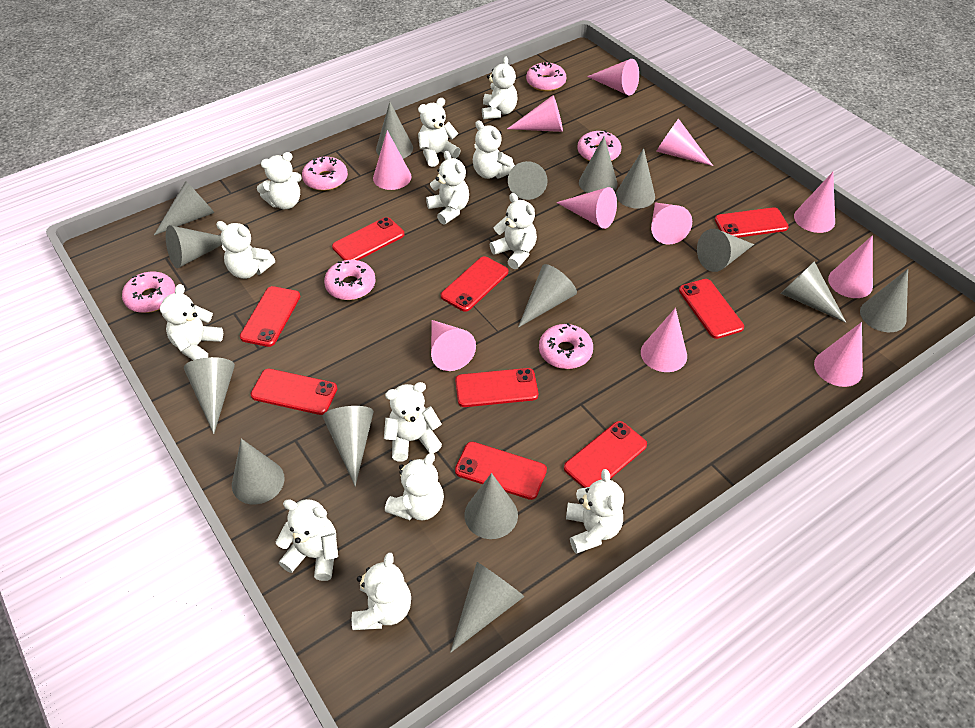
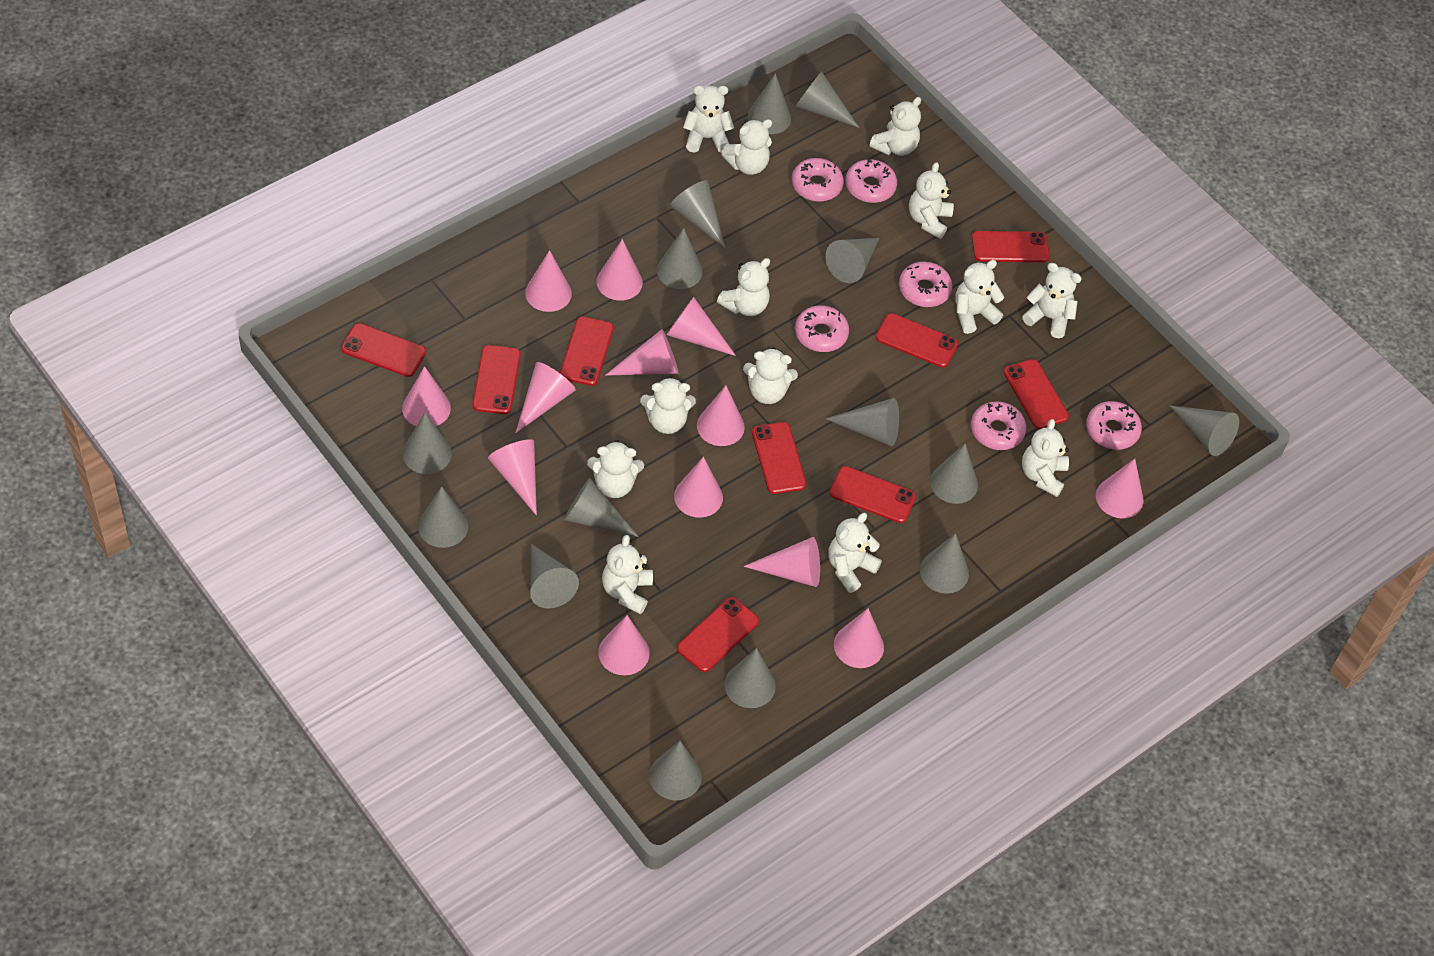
pink cone: 11 -> 13

